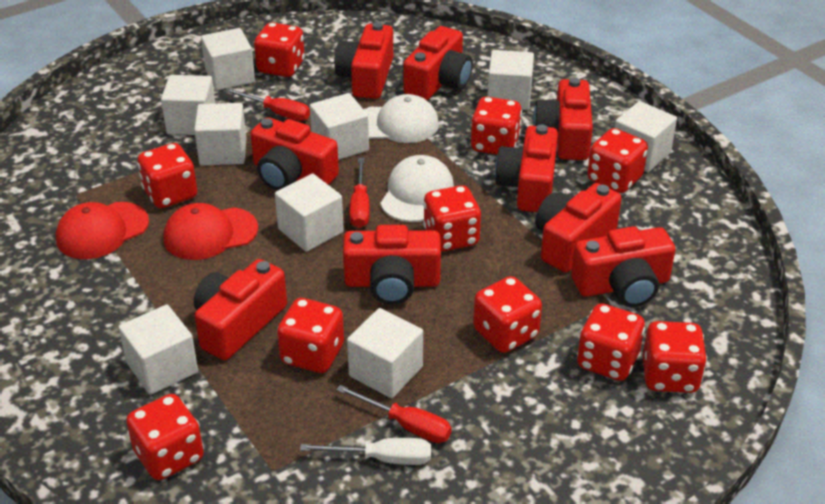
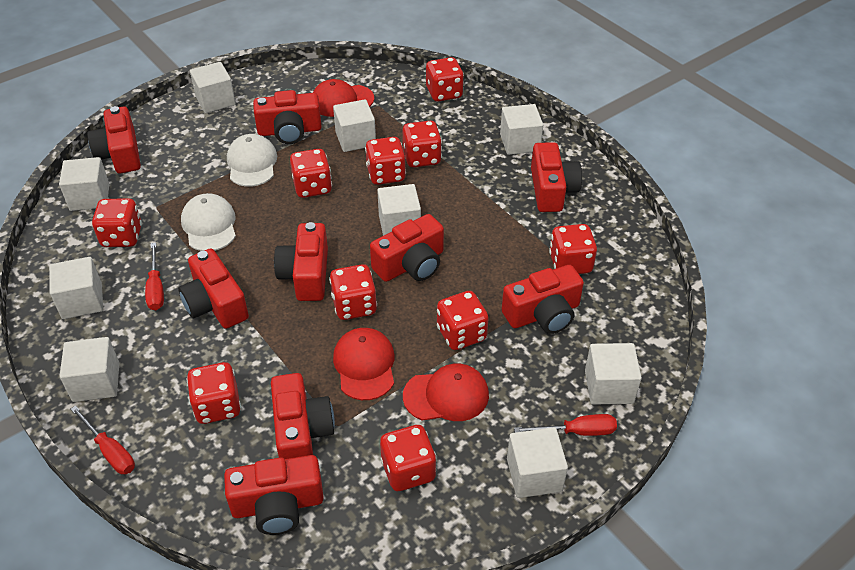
red cap: 2 -> 3
white screwdriver: 1 -> 0

